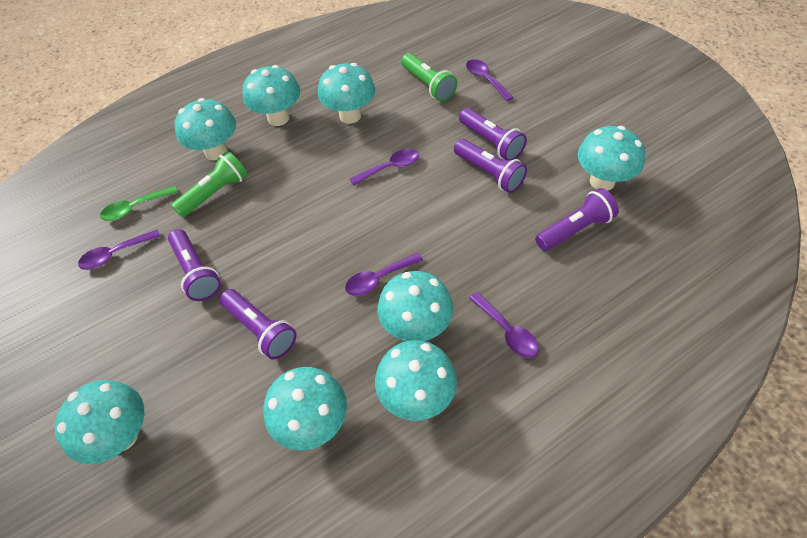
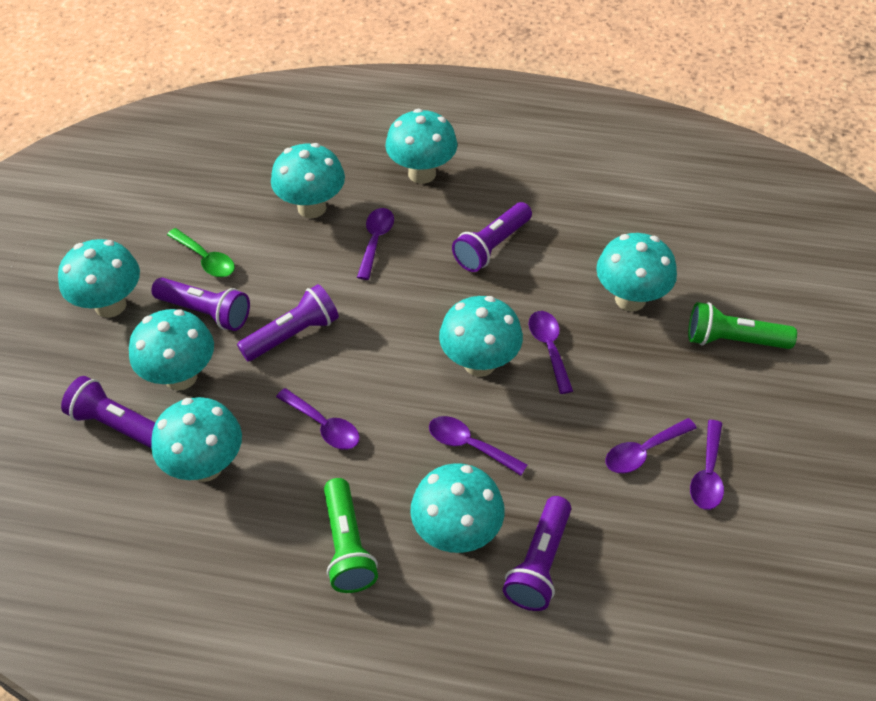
purple spoon: 5 -> 6

